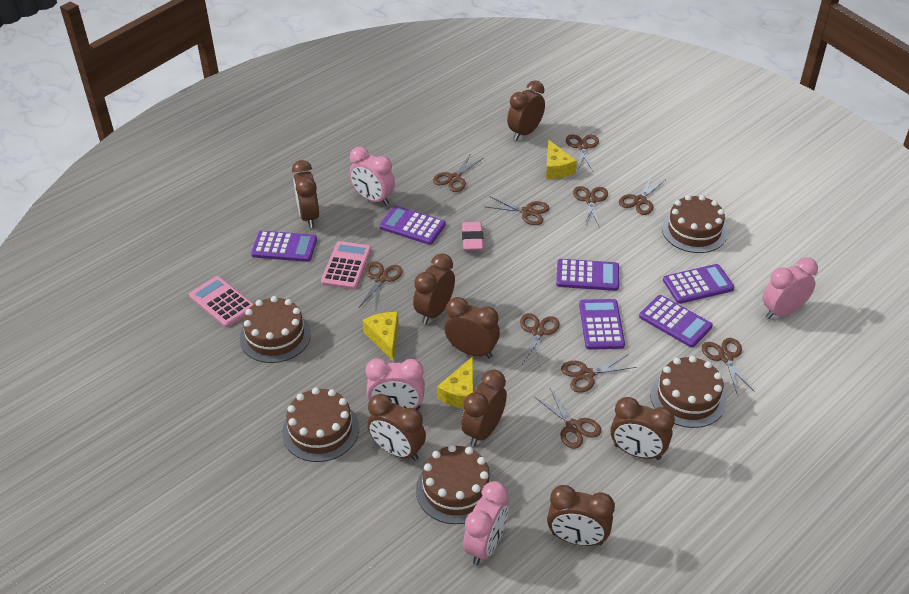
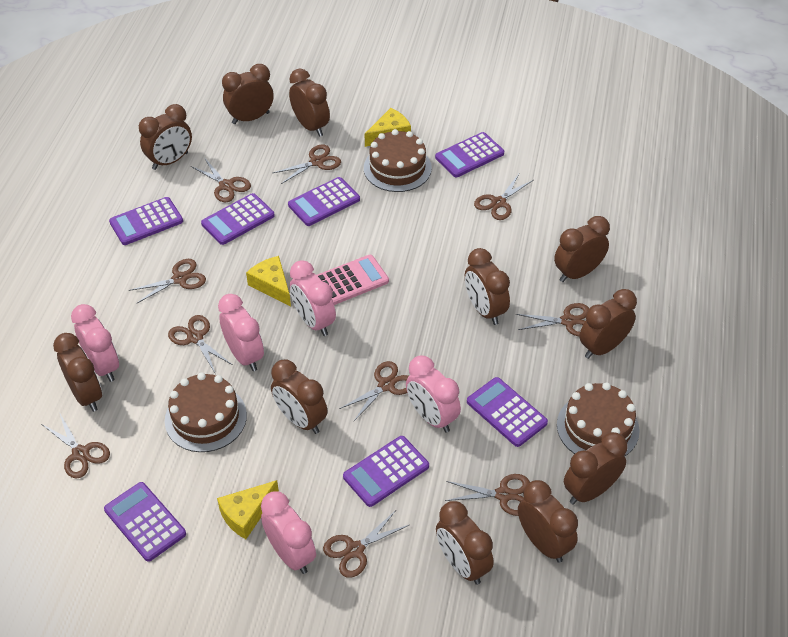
brown cake: 5 -> 3
brown clock: 8 -> 11
pink calculator: 2 -> 1
pink clock: 4 -> 5
pink eraser: 1 -> 0
purple calculator: 6 -> 7

